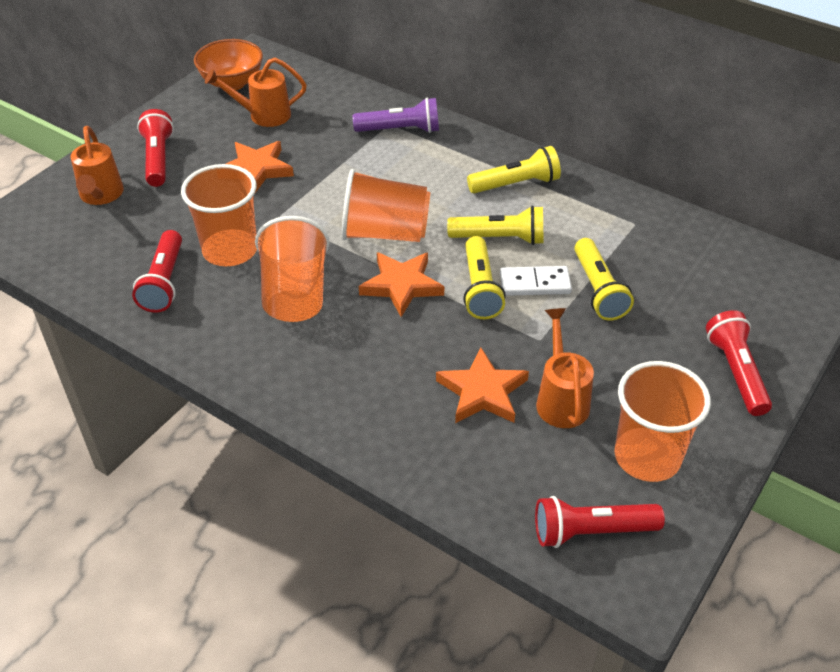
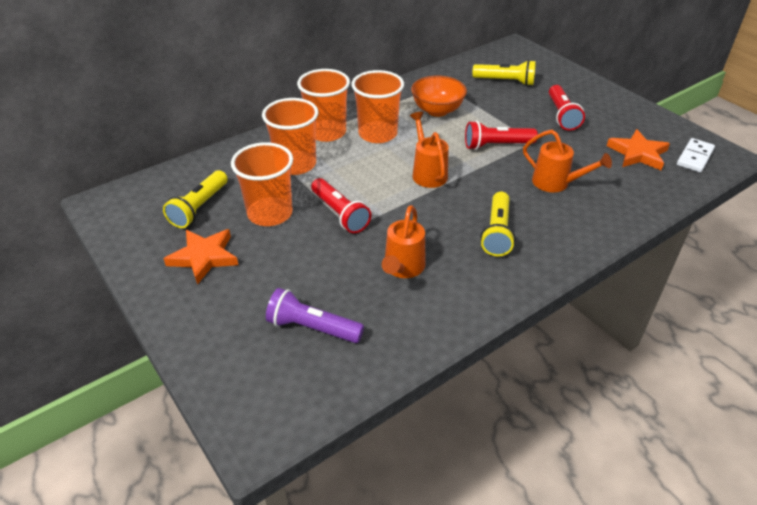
orange star: 3 -> 2
red flashlight: 4 -> 3
yellow flashlight: 4 -> 3

